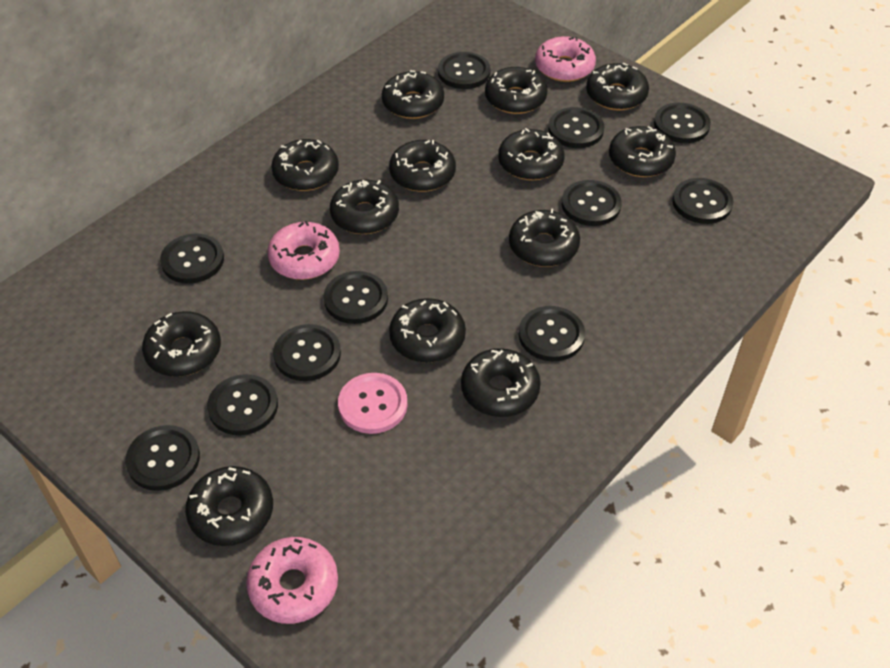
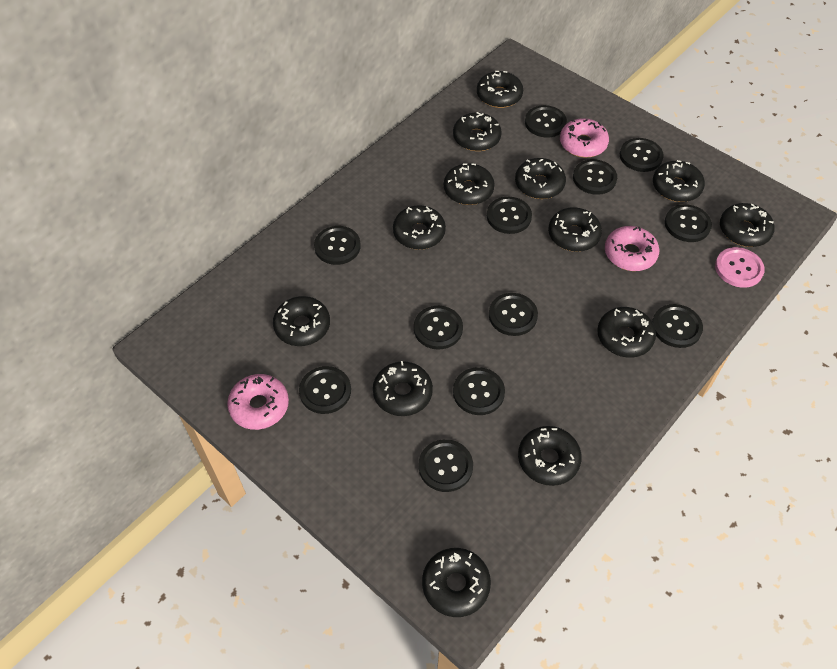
black button: 11 -> 12

